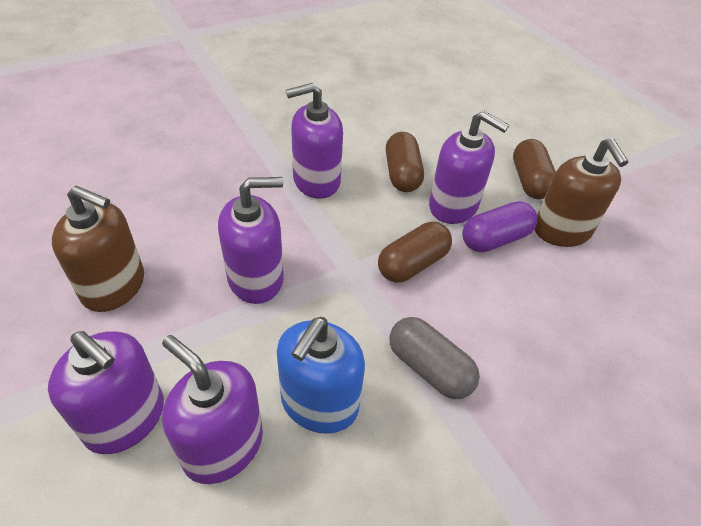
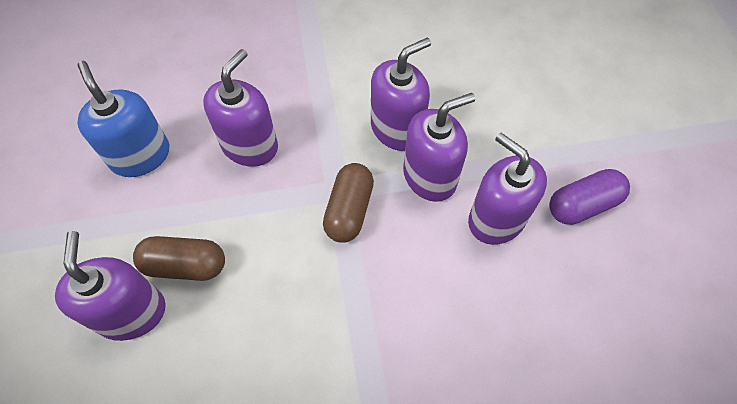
brown capsule: 3 -> 2
brown soap dispenser: 2 -> 0
grey capsule: 1 -> 0

